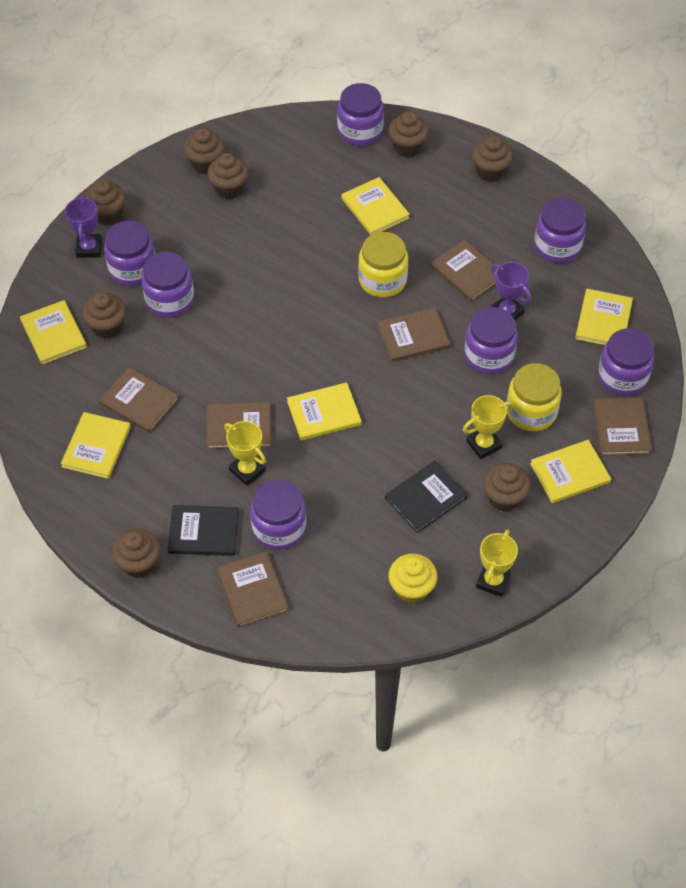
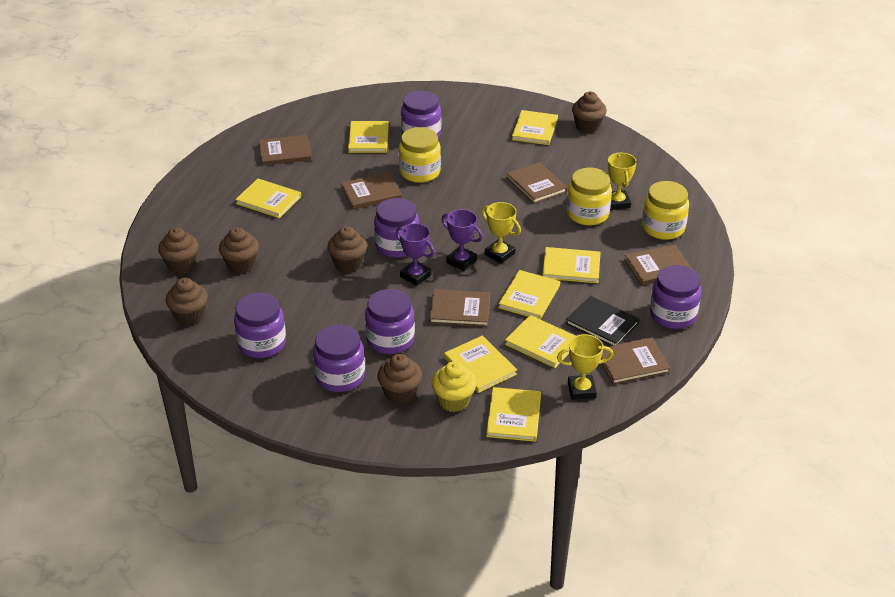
black book: 2 -> 1
brown cupcake: 8 -> 6
purple jar: 7 -> 6
yellow book: 6 -> 8
yellow jar: 2 -> 3

